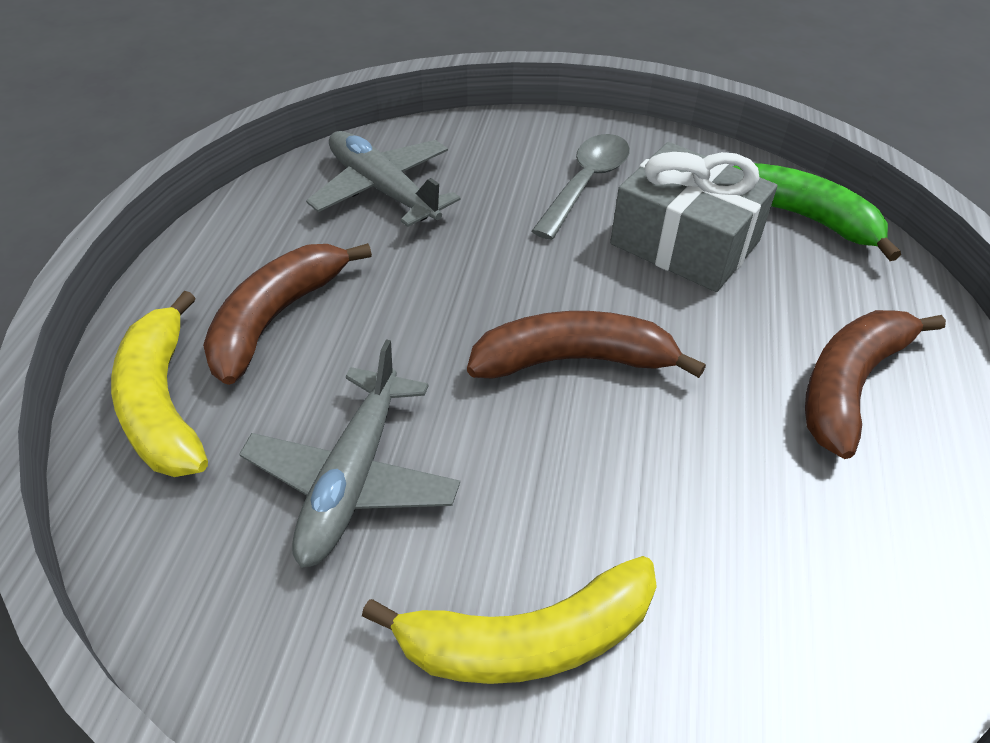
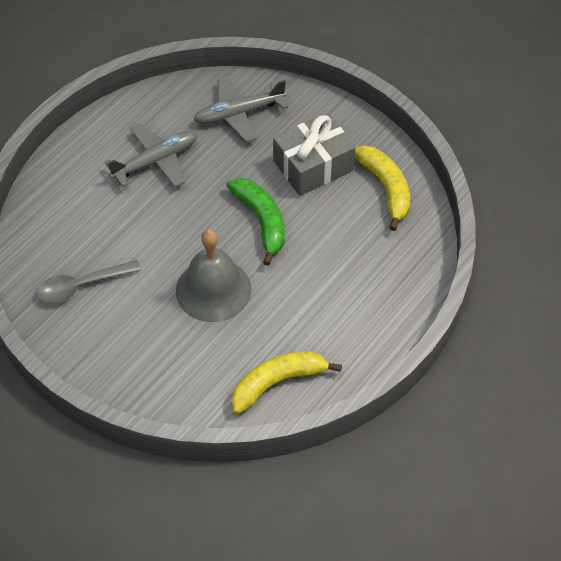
brown banana: 3 -> 0
grey bell: 0 -> 1

